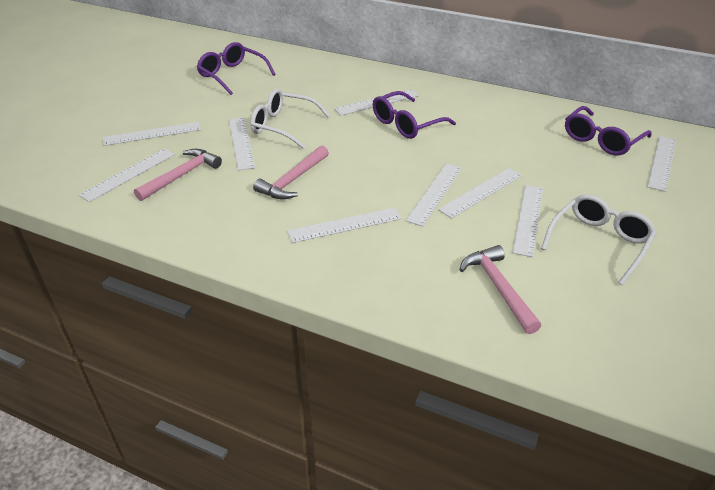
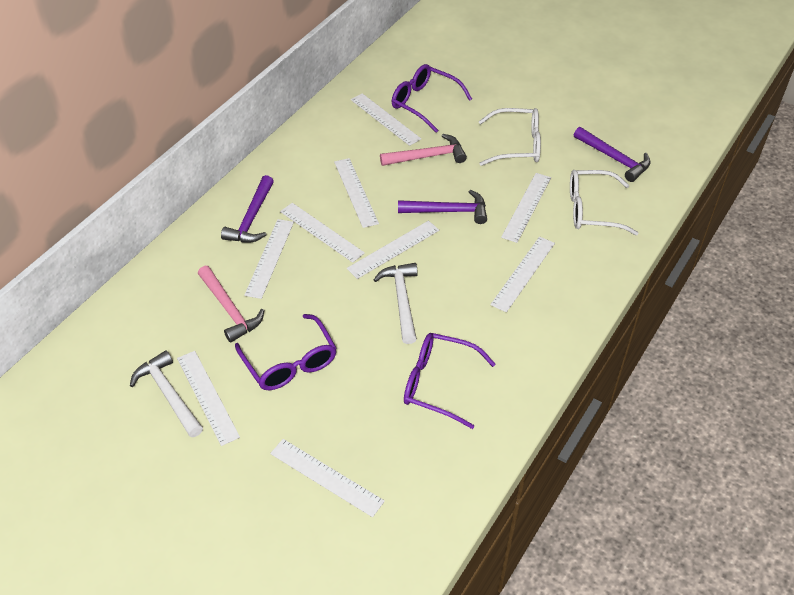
pink hammer: 3 -> 2
purple hammer: 0 -> 3
white hammer: 0 -> 2

